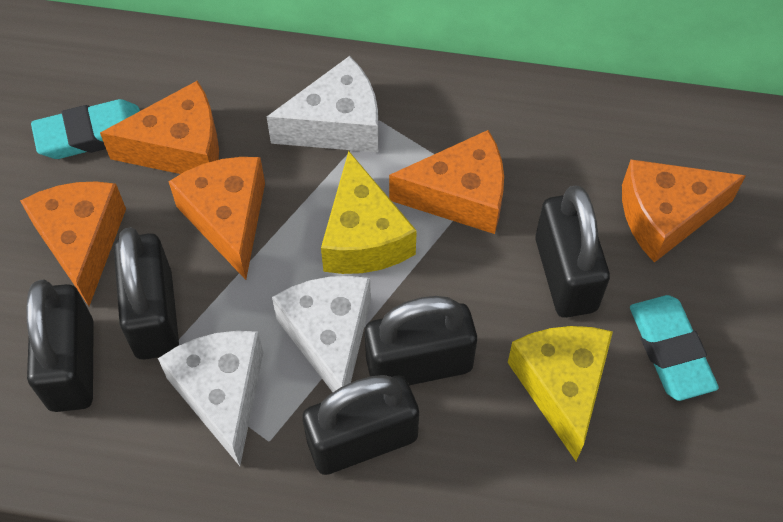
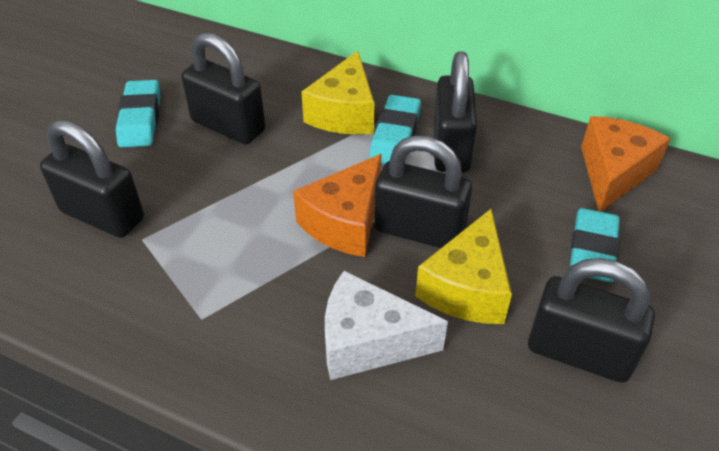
orange cheese: 5 -> 2
turquoise eraser: 2 -> 3
white cheese: 3 -> 1

